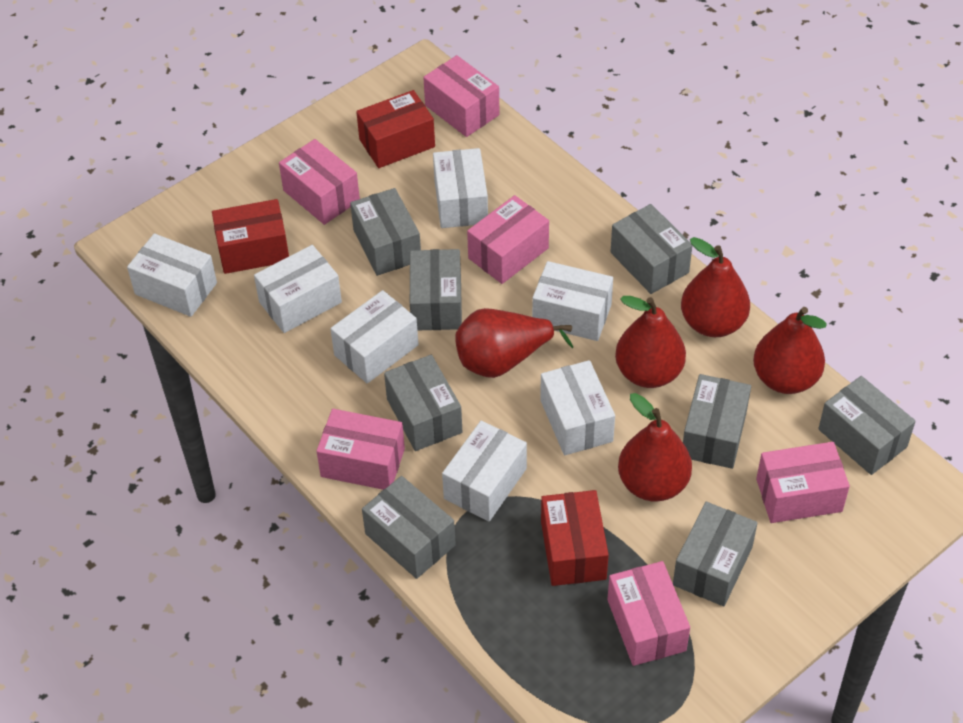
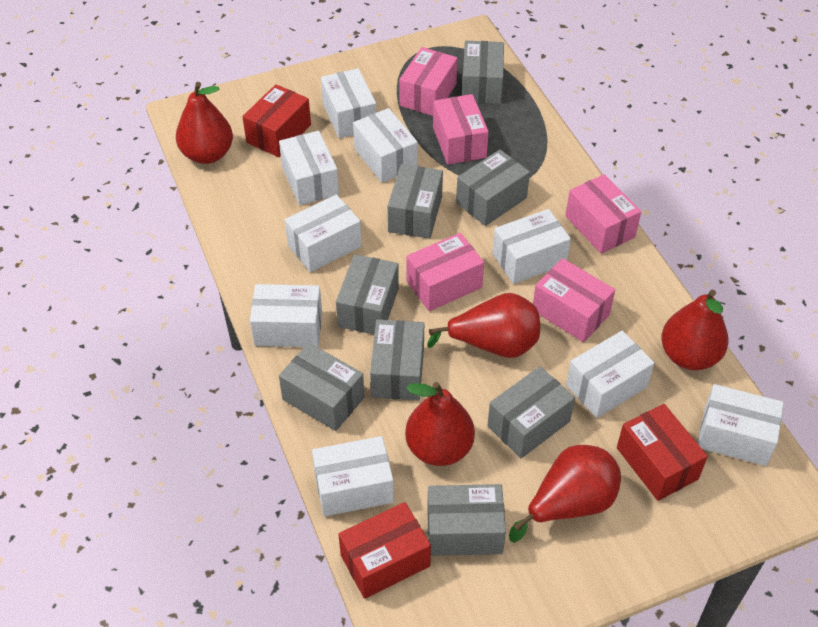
pink box: 6 -> 5
white box: 7 -> 9

